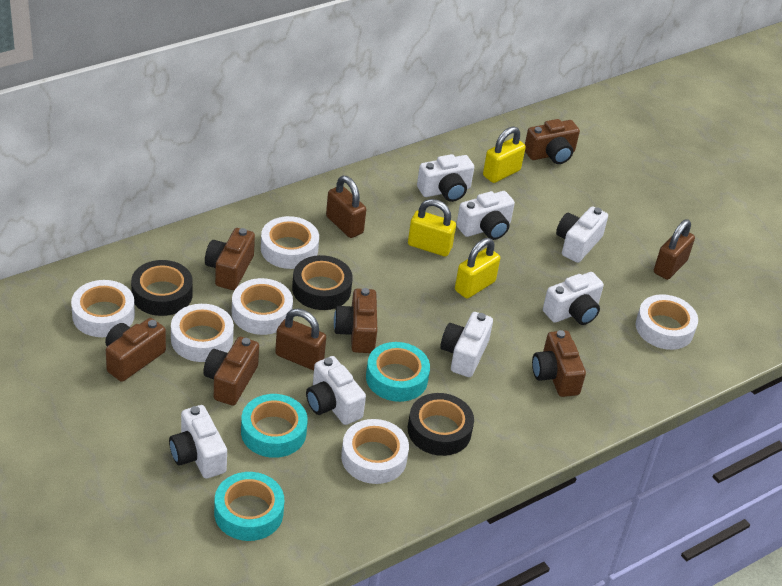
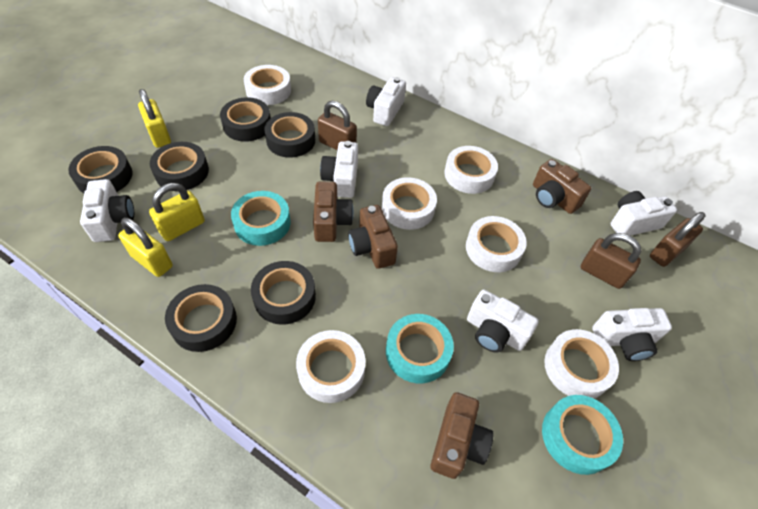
black tape: 3 -> 6
brown camera: 6 -> 4
white camera: 7 -> 6

